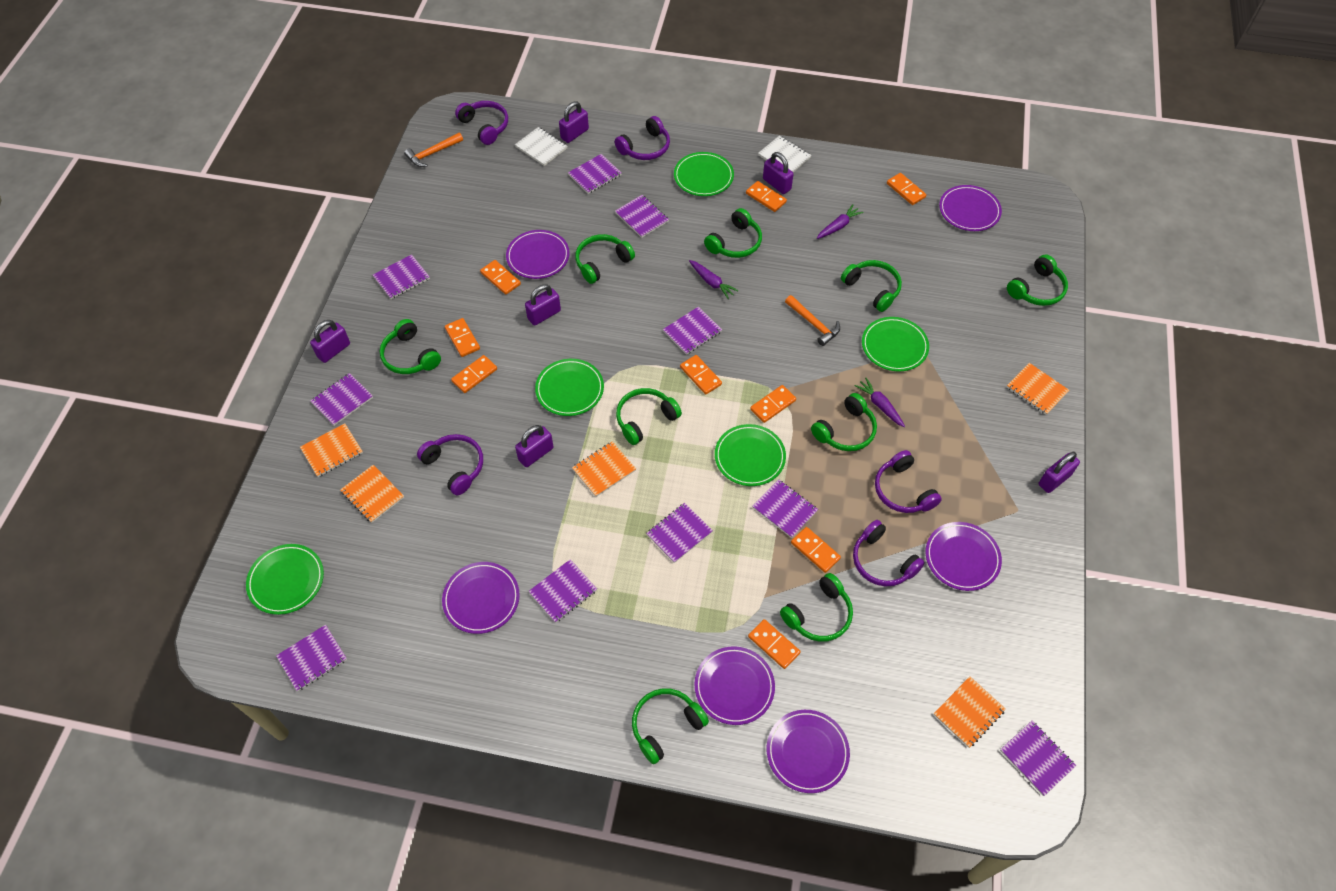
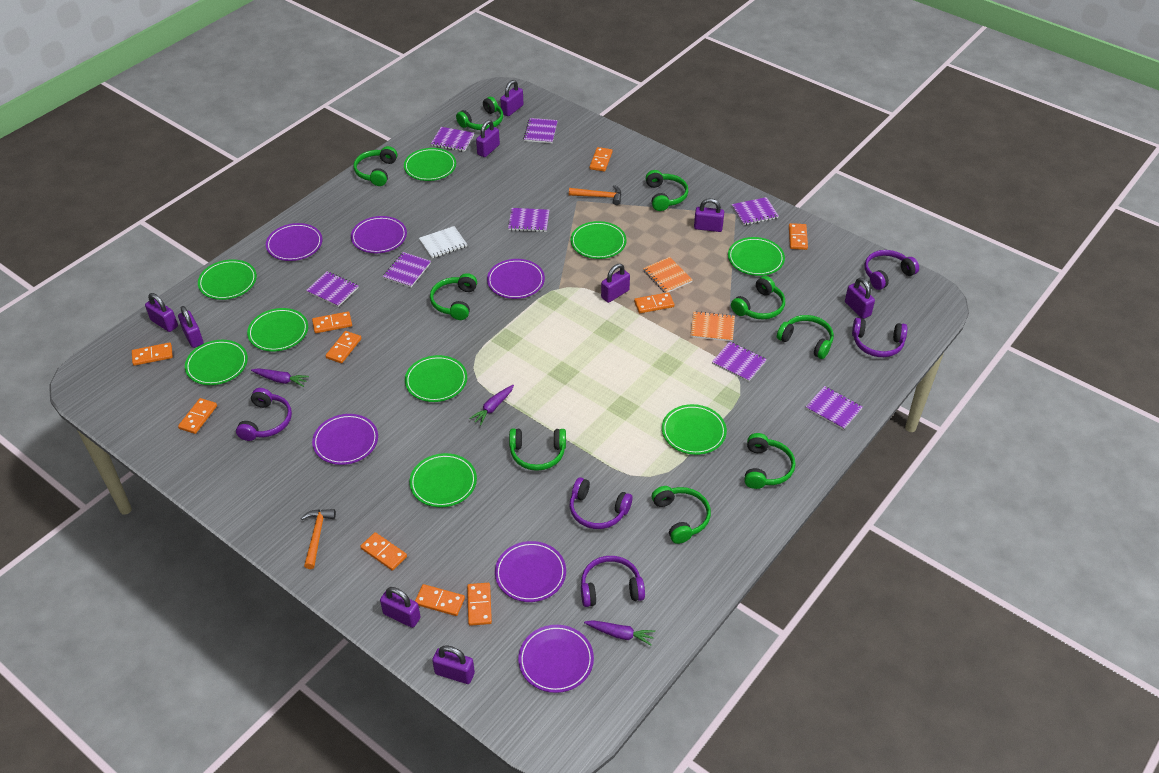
green plate: 5 -> 9
orange domino: 9 -> 10
orange notebook: 5 -> 2
purple notebook: 10 -> 8
purple padlock: 6 -> 9
white notebook: 2 -> 1

